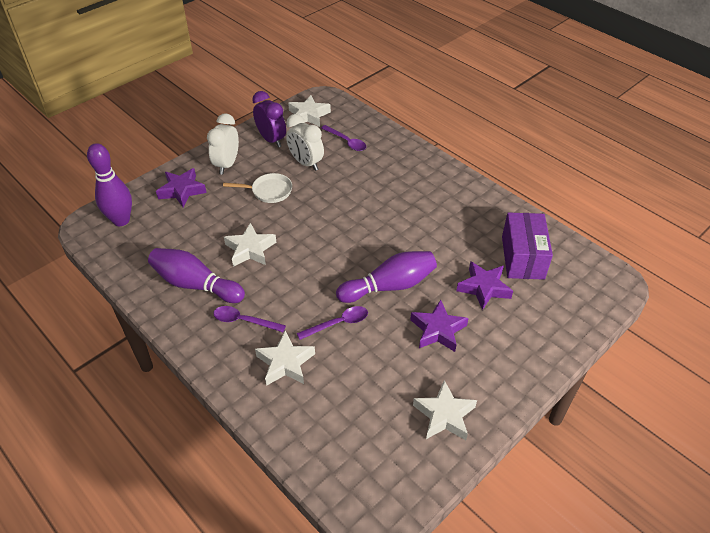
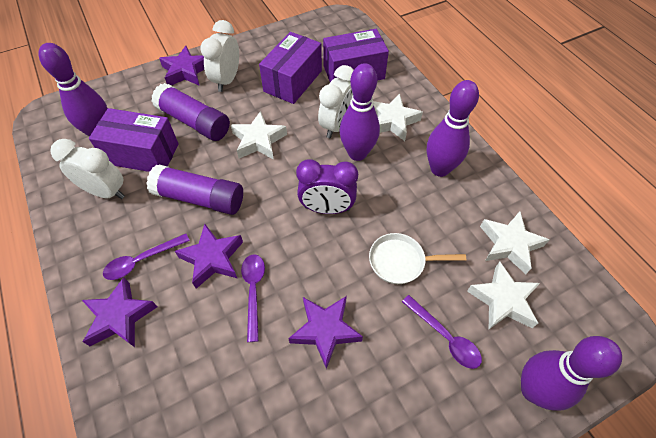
purple bowling pin: 3 -> 4
purple box: 1 -> 3
purple glue stick: 0 -> 2
purple star: 3 -> 4
white clock: 2 -> 3

